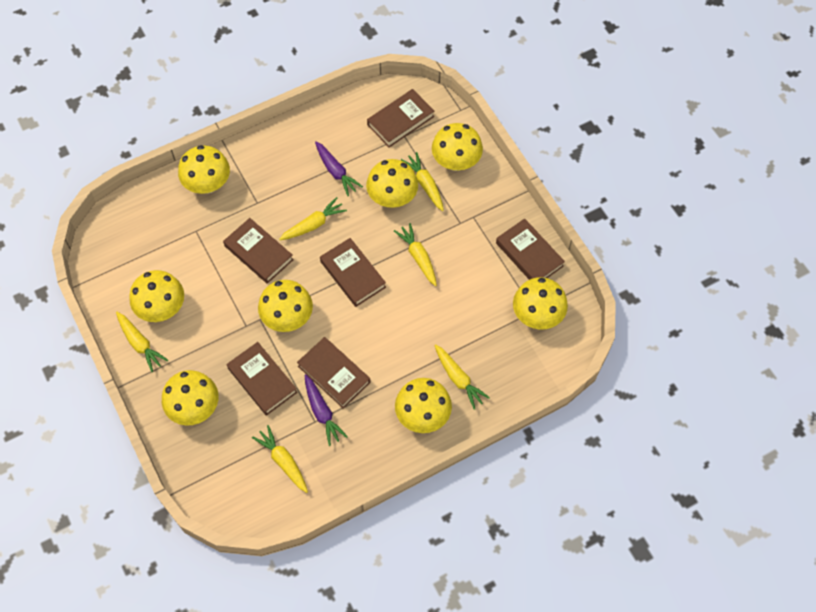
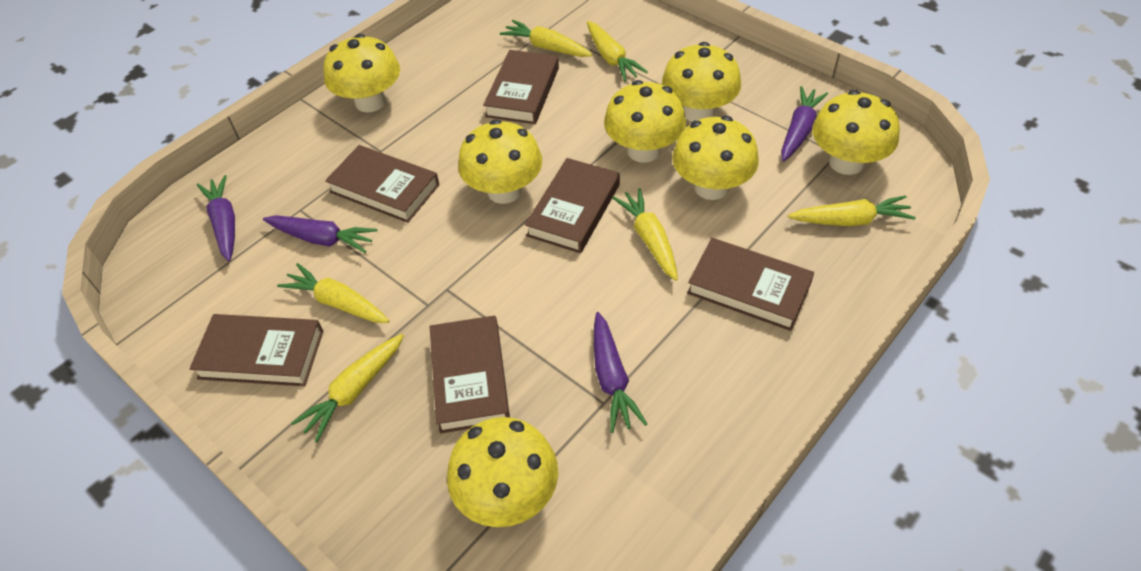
purple carrot: 2 -> 4
yellow mushroom: 8 -> 7

